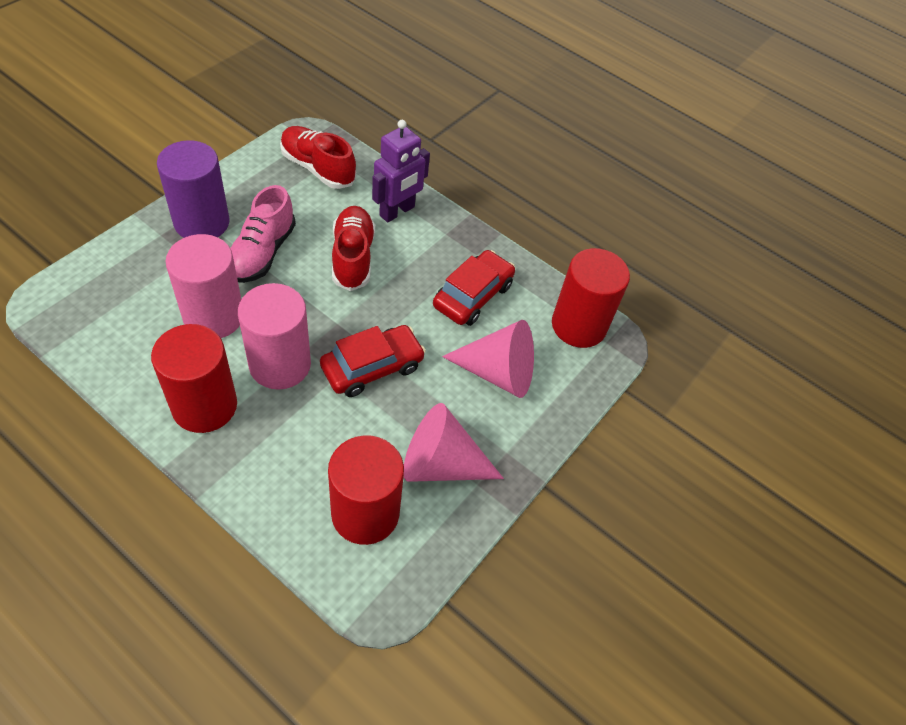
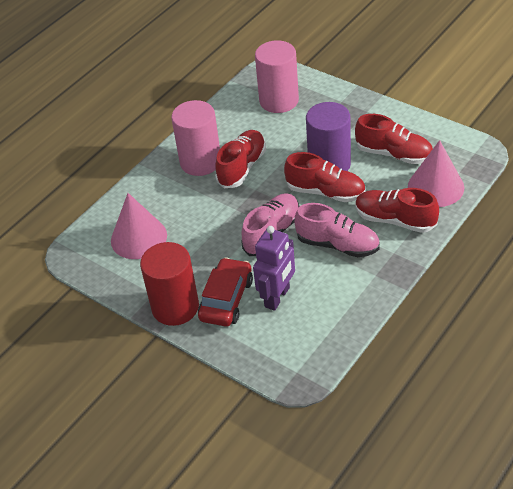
pink shoe: 1 -> 2
red car: 2 -> 1
red cylinder: 3 -> 1
red shoe: 2 -> 4

